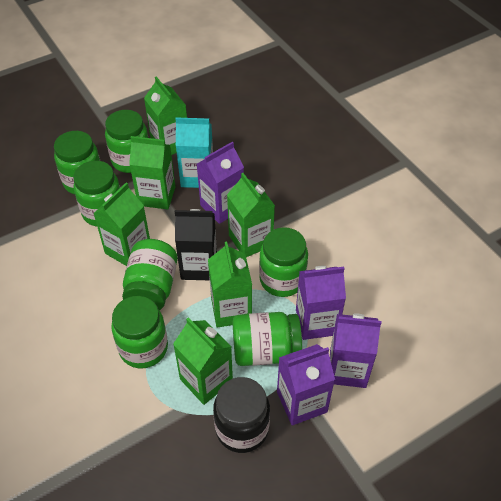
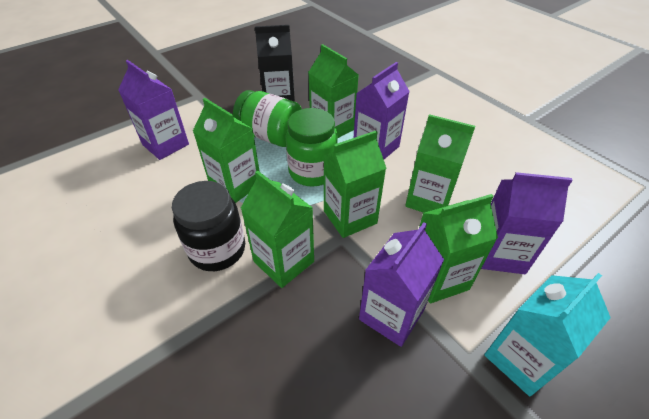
green jar: 7 -> 2

